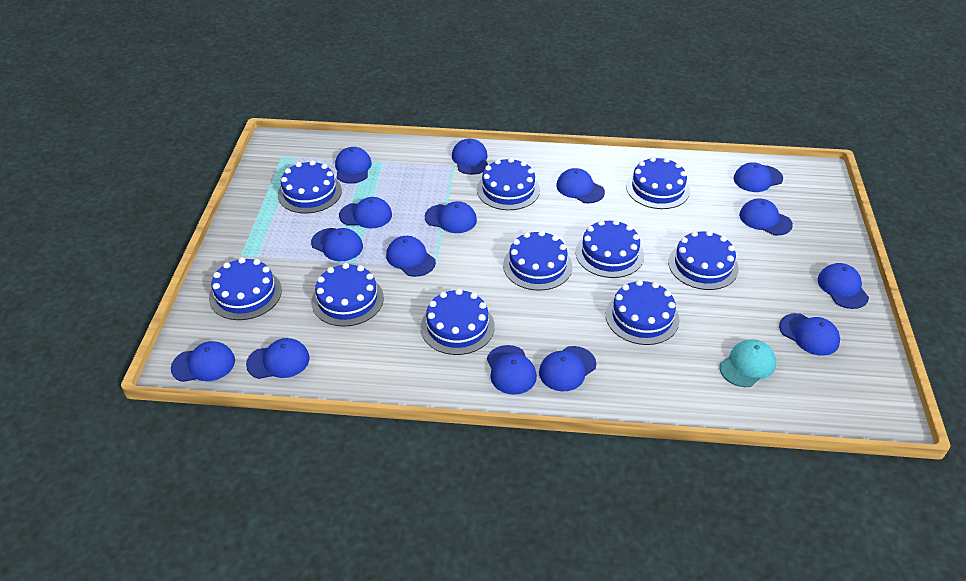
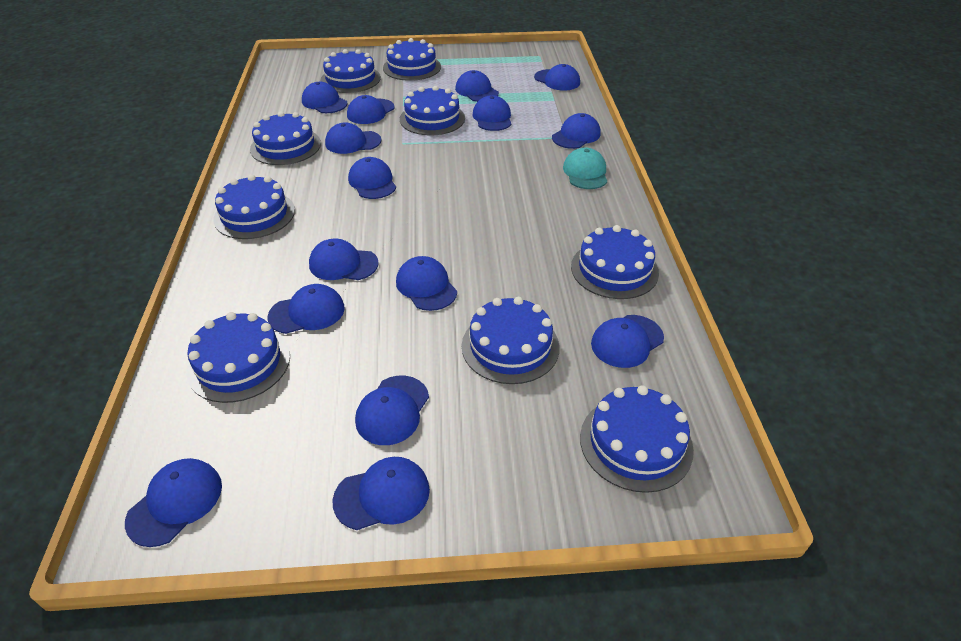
blue cake: 10 -> 9

